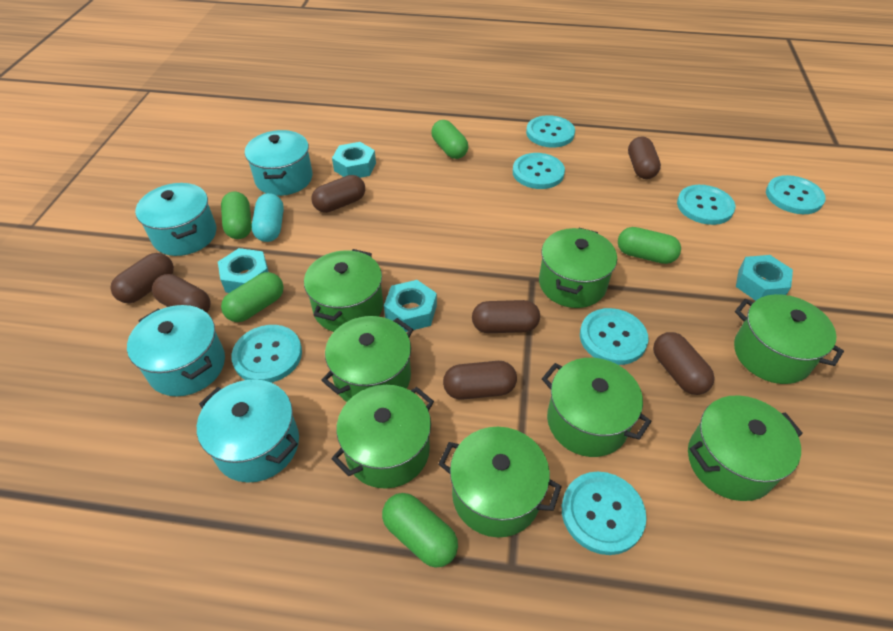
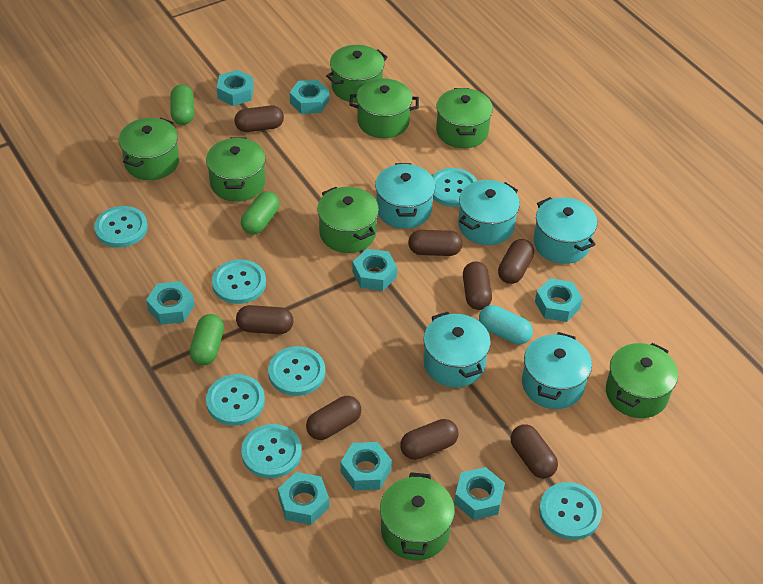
brown capsule: 7 -> 8
green capsule: 5 -> 3
turquoise nut: 4 -> 8
turquoise pot: 4 -> 5

